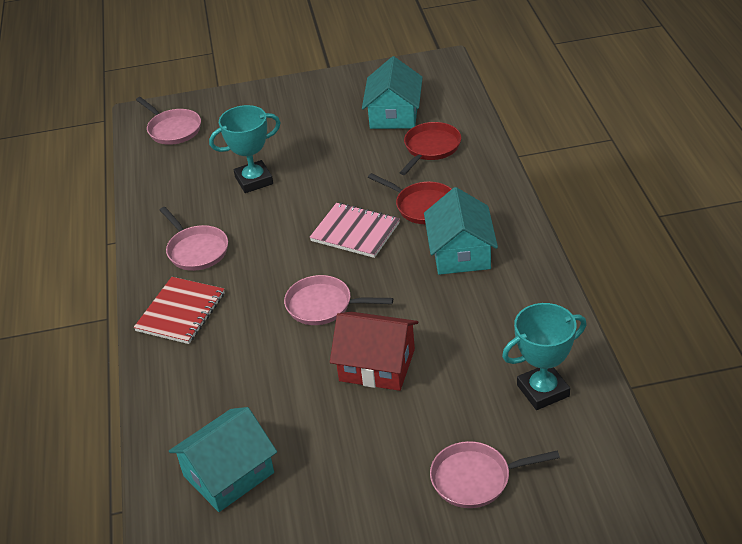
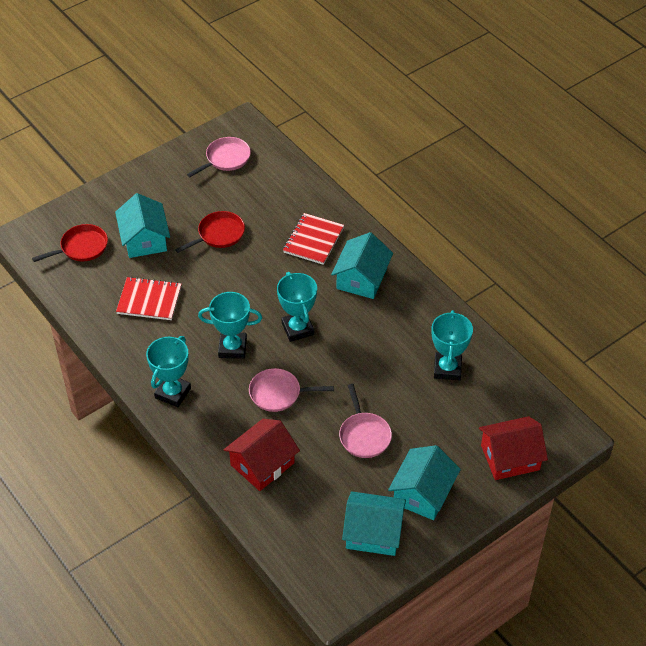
pink notebook: 1 -> 0
pink pan: 4 -> 3
red house: 1 -> 2
red notebook: 1 -> 2
turquoise house: 3 -> 4
turquoise trophy: 2 -> 4

